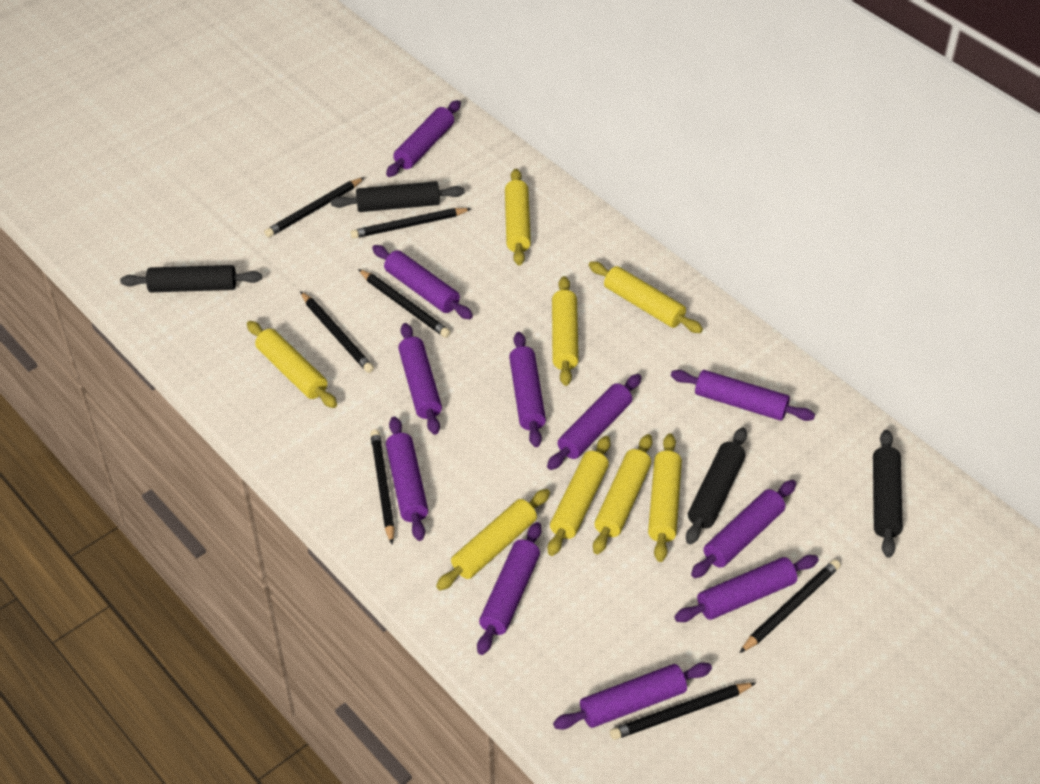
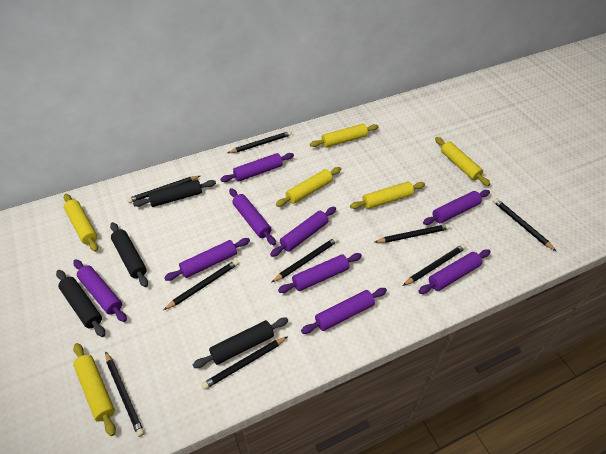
black pencil: 7 -> 9
purple rolling pin: 11 -> 9
yellow rolling pin: 8 -> 6

